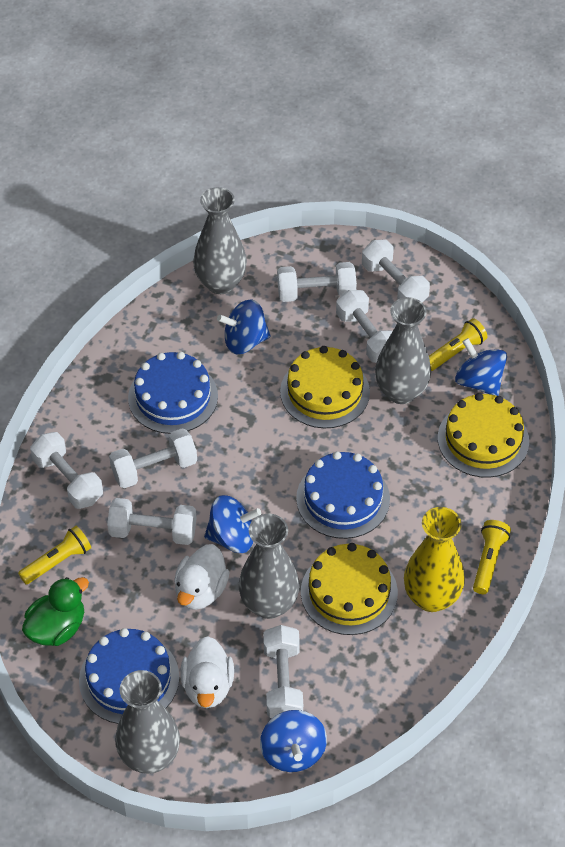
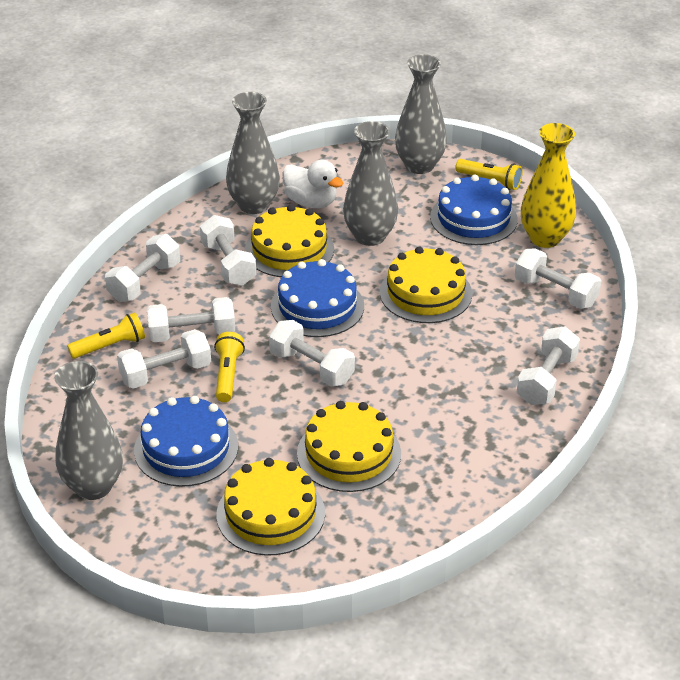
blue spinning top: 4 -> 0
green duck: 1 -> 0
white duck: 2 -> 1
yellow cake: 3 -> 4

